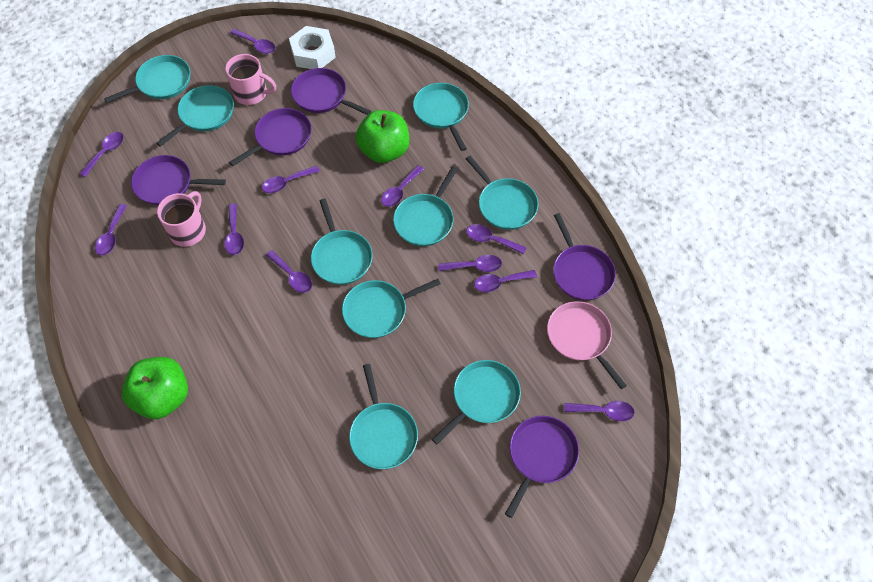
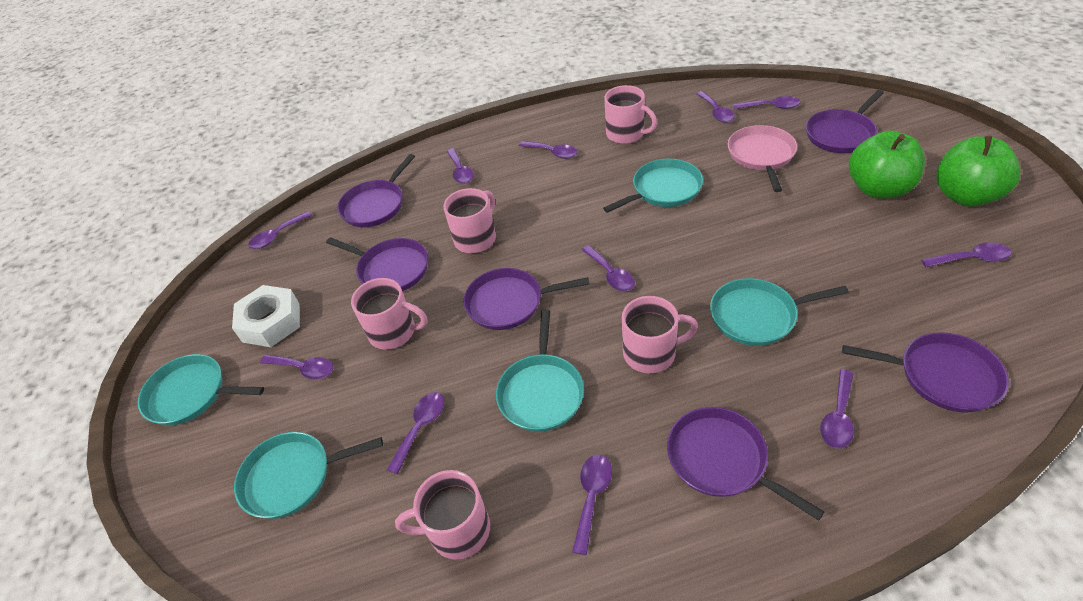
pink mug: 2 -> 5
purple pan: 5 -> 6
turquoise pan: 9 -> 5

